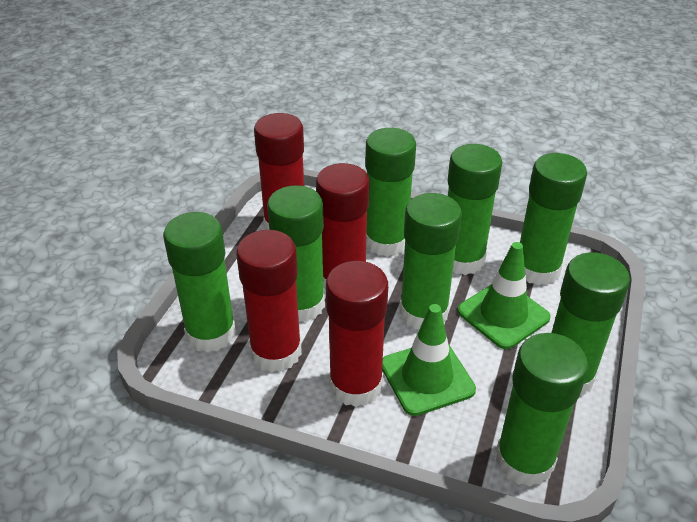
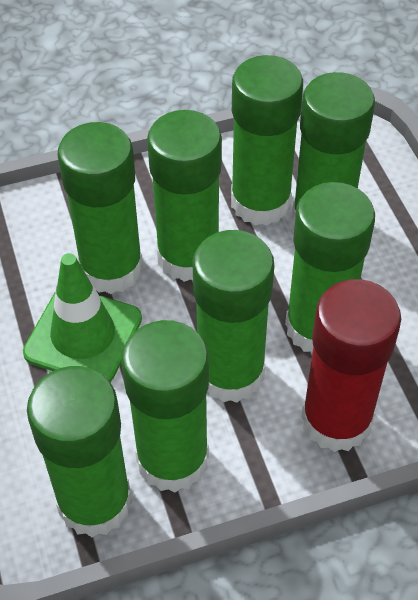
green traffic cone: 2 -> 1
red glue stick: 4 -> 1

